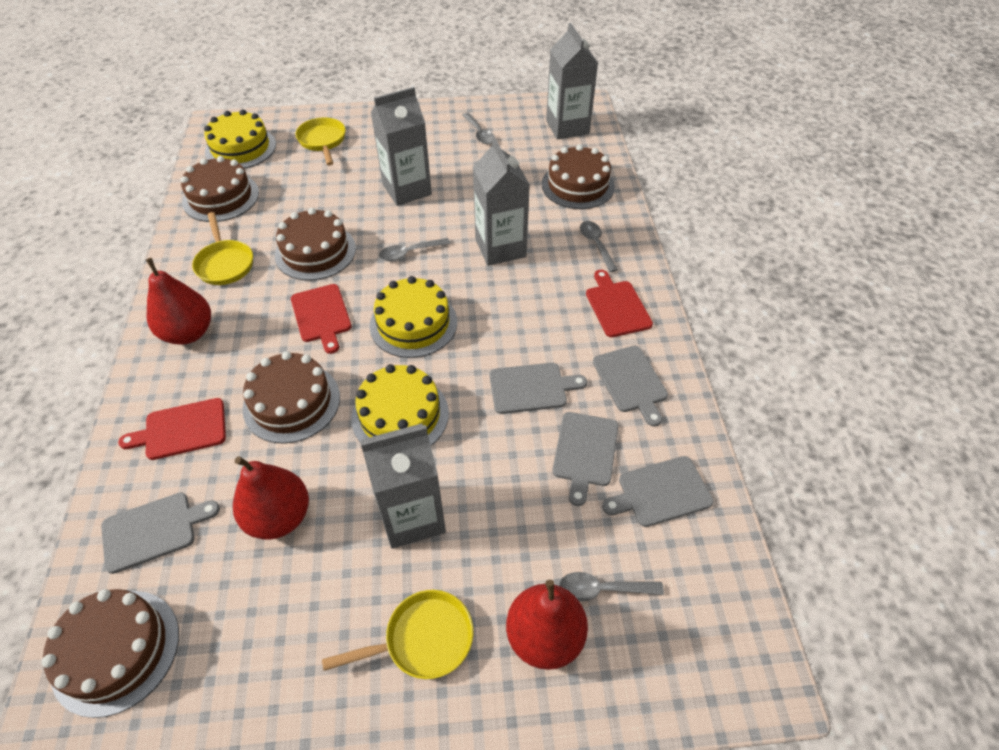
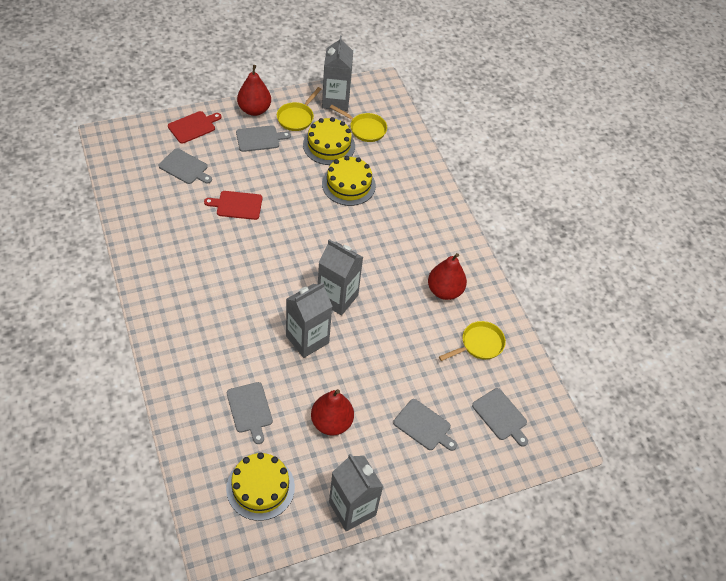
brown cake: 5 -> 0
grey spoon: 4 -> 0
red cutting board: 3 -> 2

